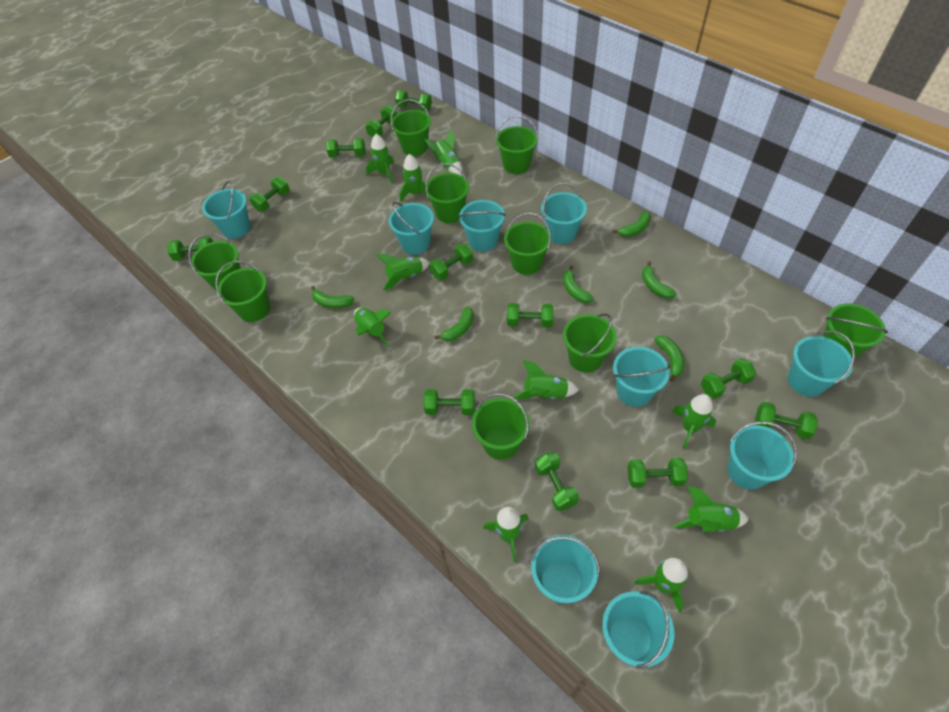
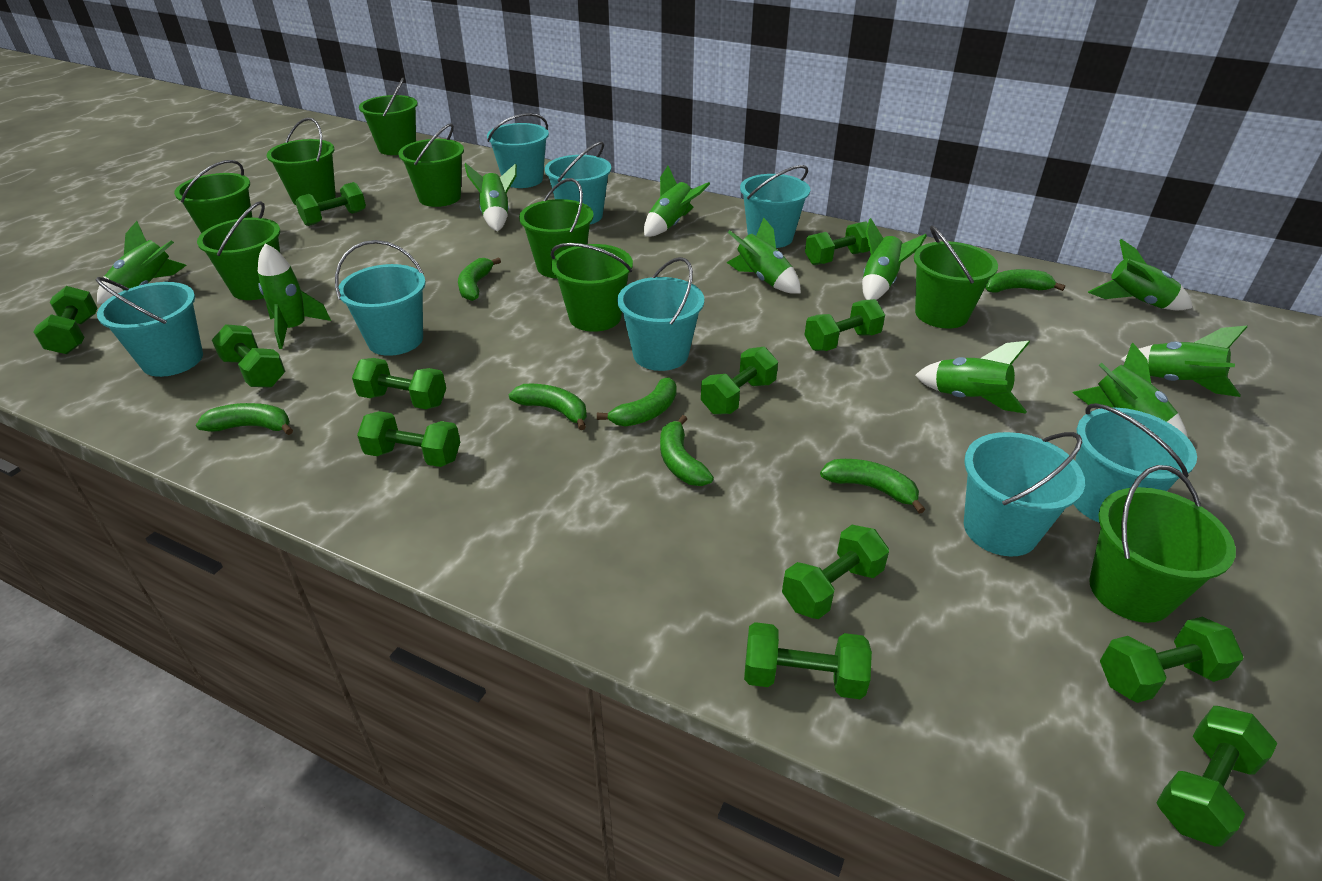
green banana: 6 -> 7
turquoise bucket: 9 -> 8

